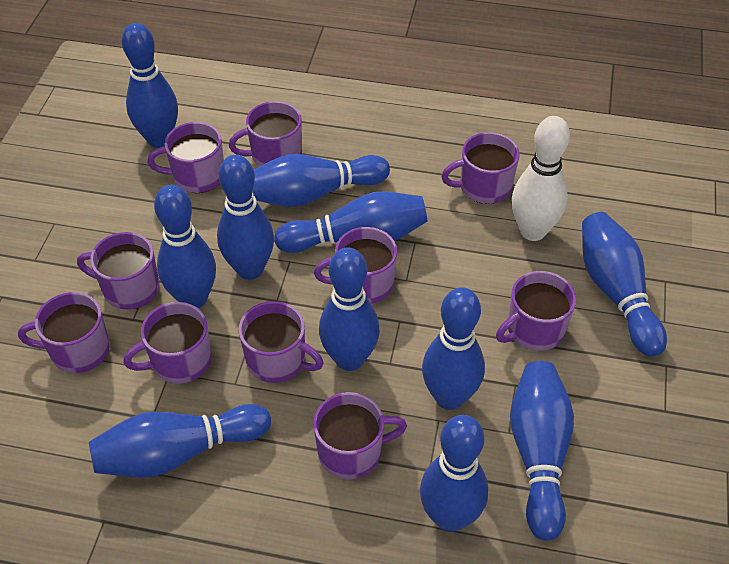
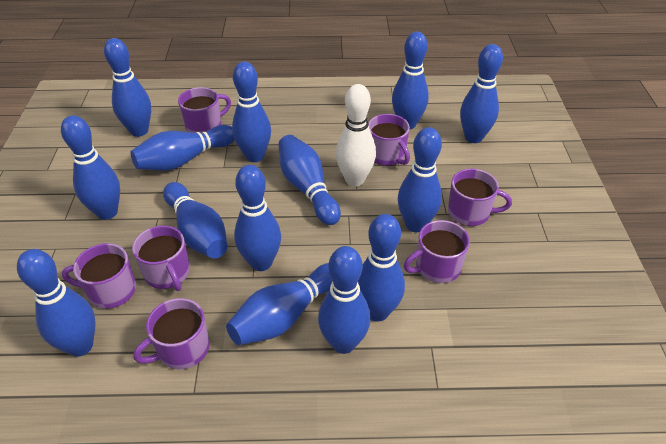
blue bowling pin: 11 -> 14
purple mug: 10 -> 7

